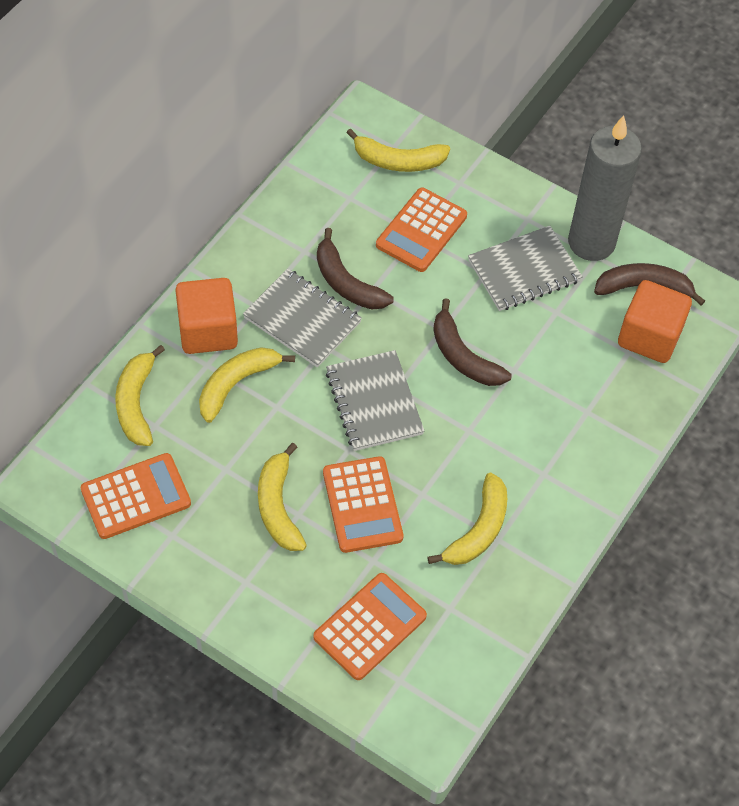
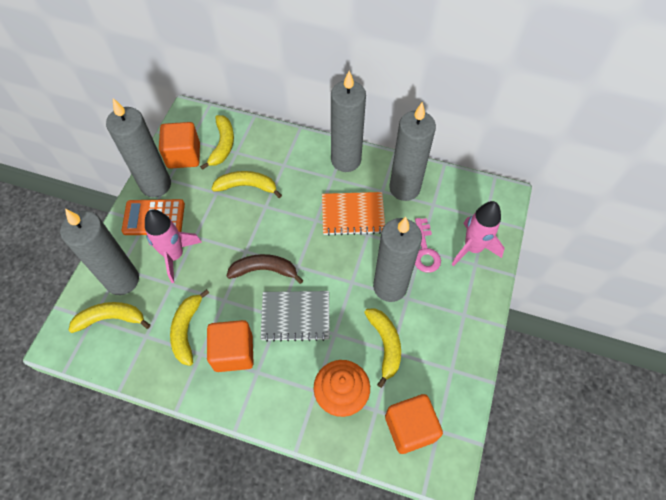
brown banana: 3 -> 1
grey candle: 1 -> 5
grey notebook: 3 -> 1
orange calculator: 4 -> 1
orange cube: 2 -> 3
orange cupcake: 0 -> 1
orange notebook: 0 -> 1
pink key: 0 -> 1
pink rocket: 0 -> 2

